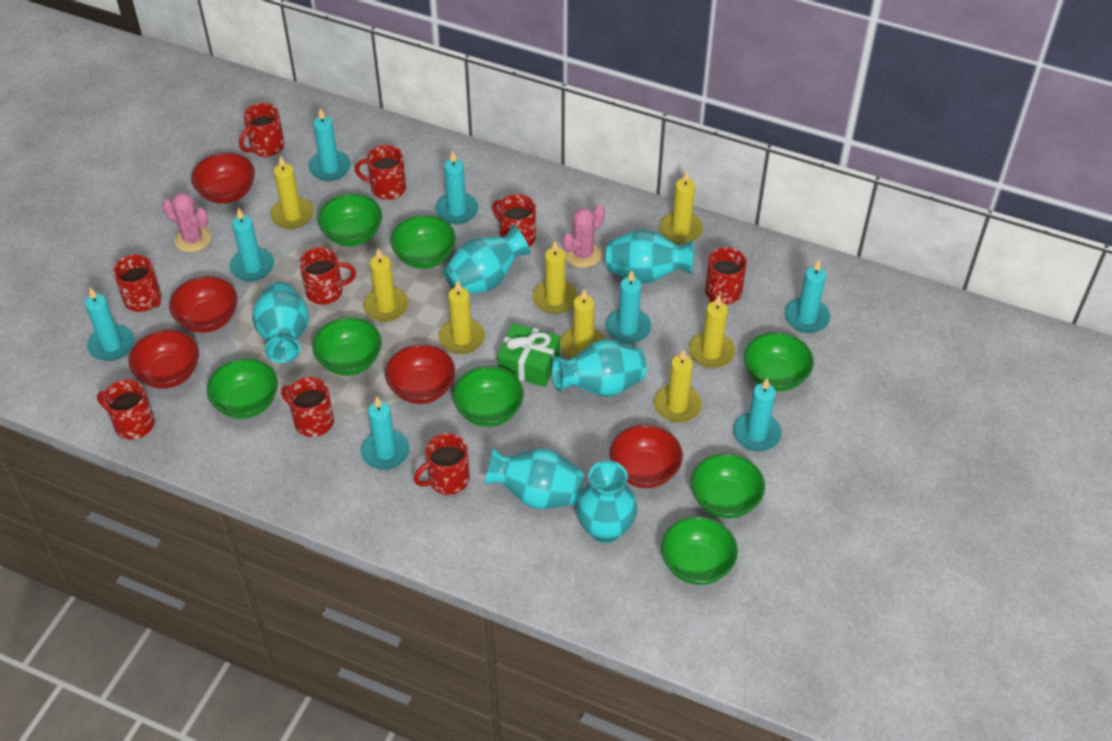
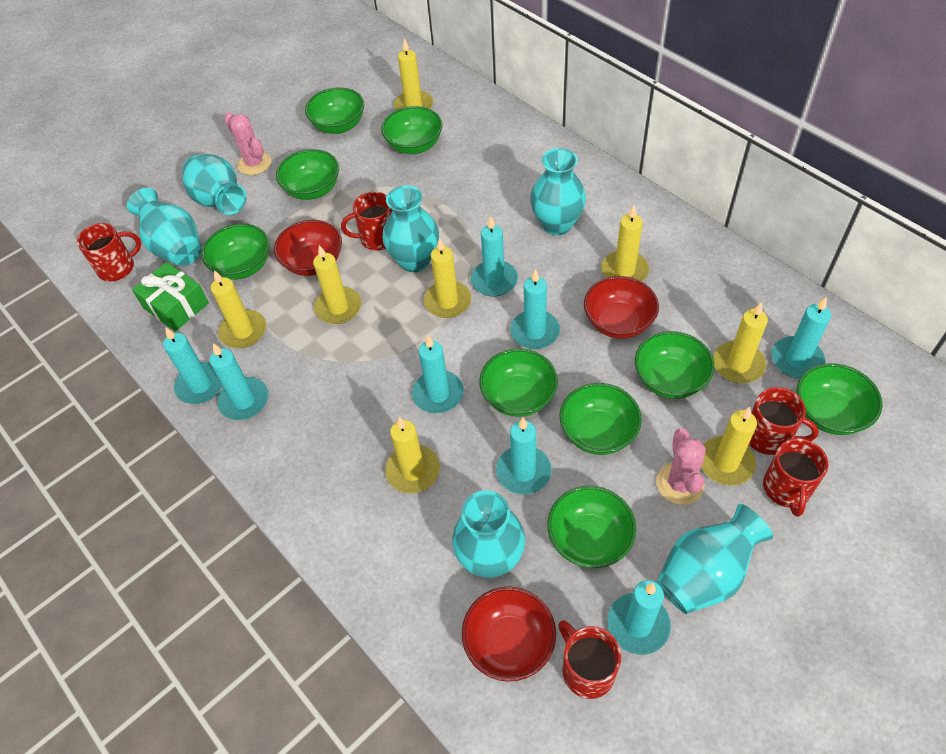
green bowl: 8 -> 9
red bowl: 5 -> 3
red mug: 9 -> 5

